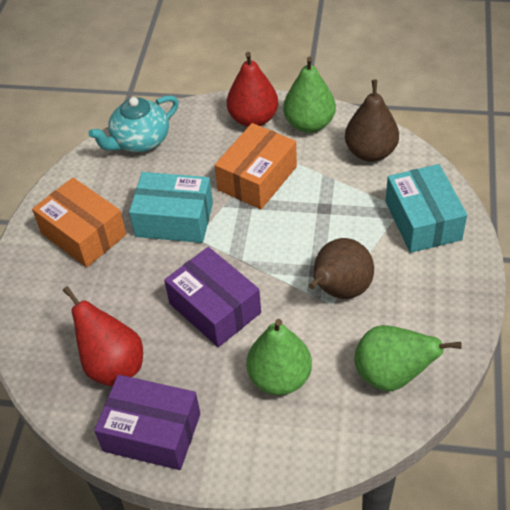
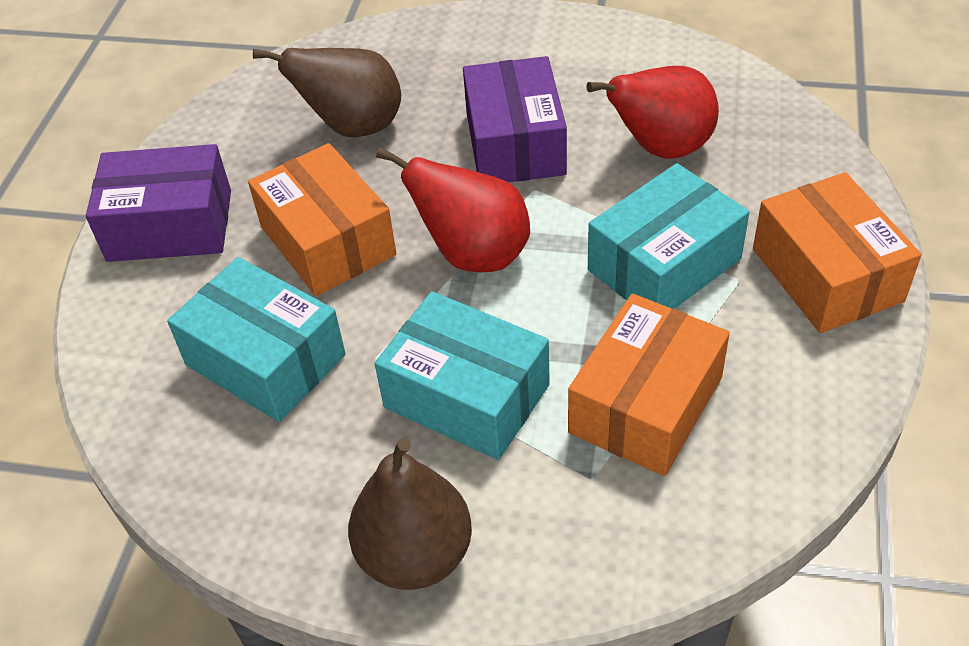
green pear: 3 -> 0
orange box: 2 -> 3
turquoise box: 2 -> 3
turquoise teapot: 1 -> 0

